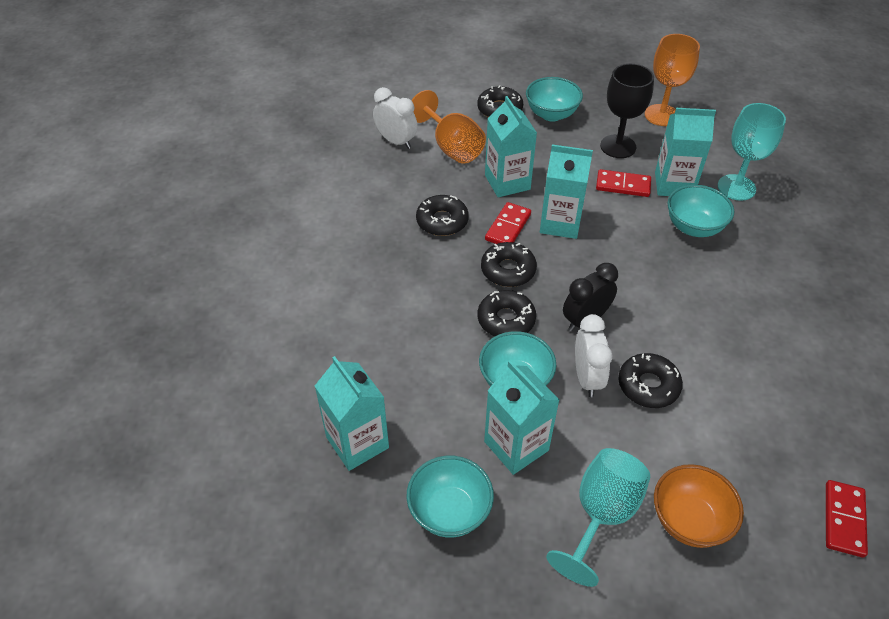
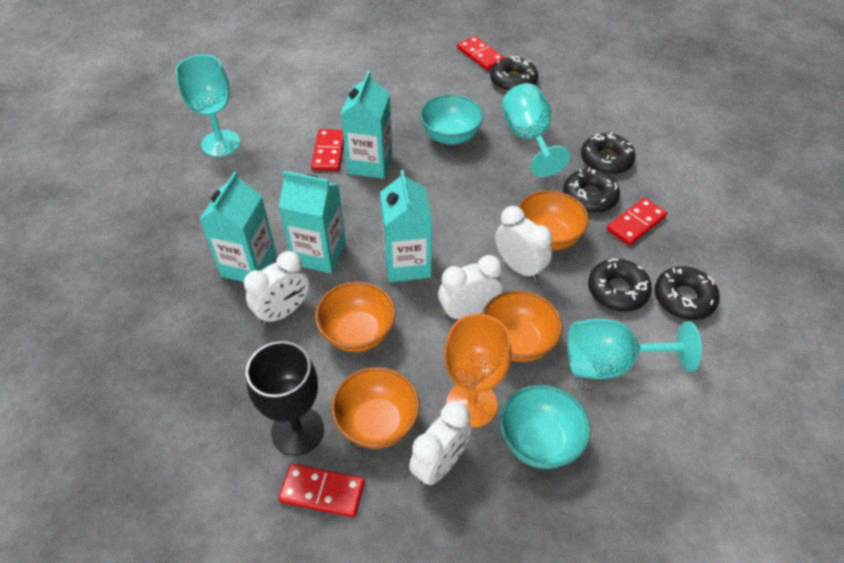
black clock: 1 -> 0
orange bowl: 1 -> 4
orange goblet: 2 -> 1
red domino: 3 -> 4
turquoise bowl: 4 -> 2
turquoise carton: 5 -> 4
turquoise goblet: 2 -> 3
white clock: 2 -> 4

